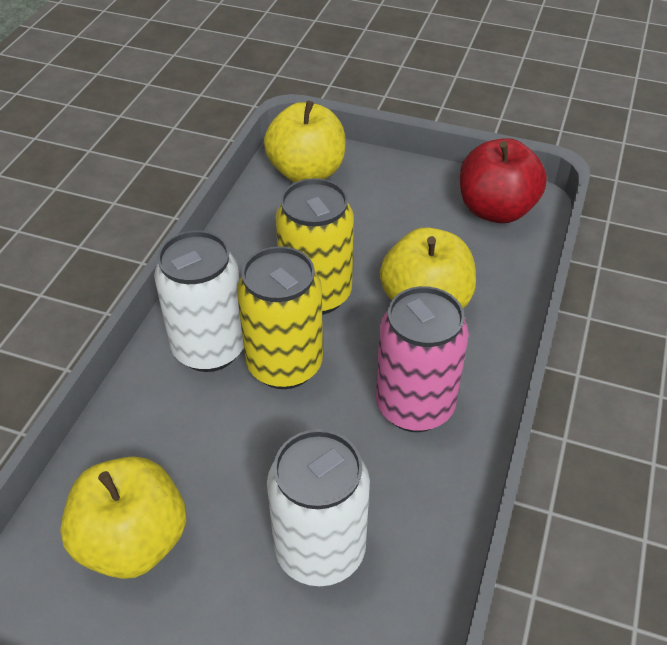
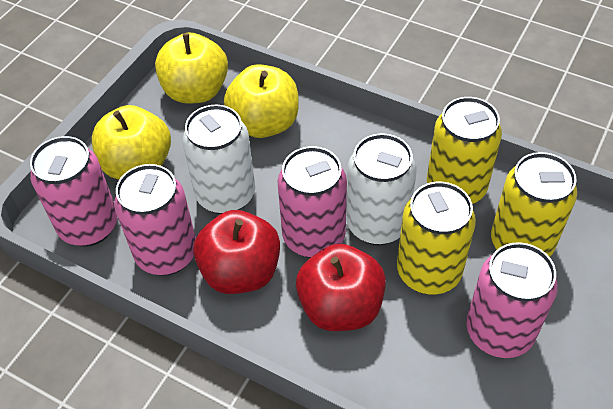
pink can: 1 -> 4
red apple: 1 -> 2
yellow can: 2 -> 3

